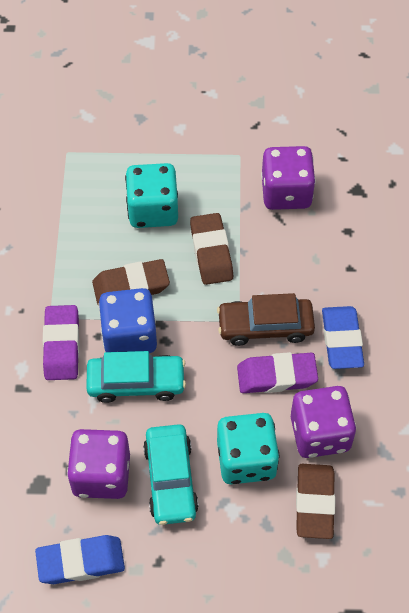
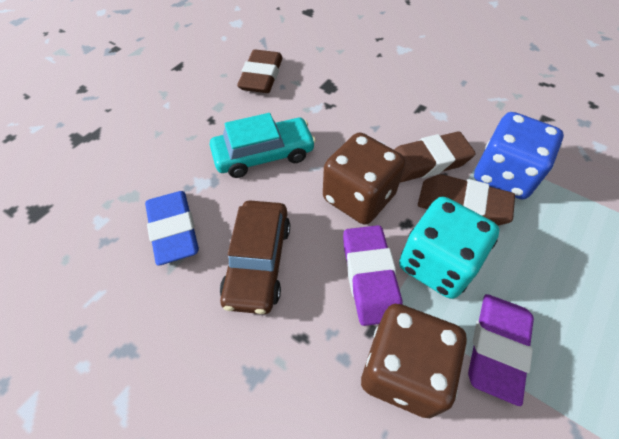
blue eraser: 2 -> 1
brown dice: 0 -> 2
purple dice: 3 -> 0
turquoise car: 2 -> 1
turquoise dice: 2 -> 1

